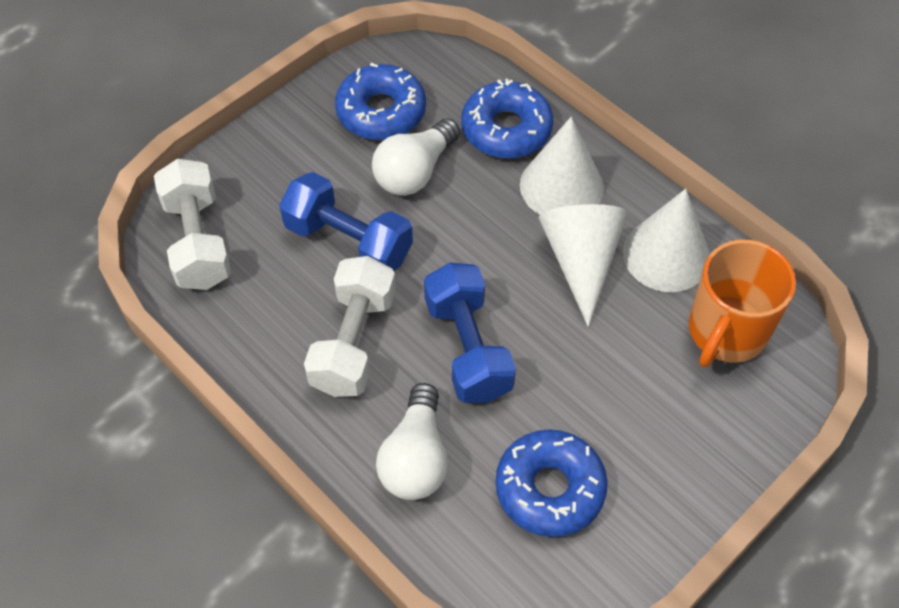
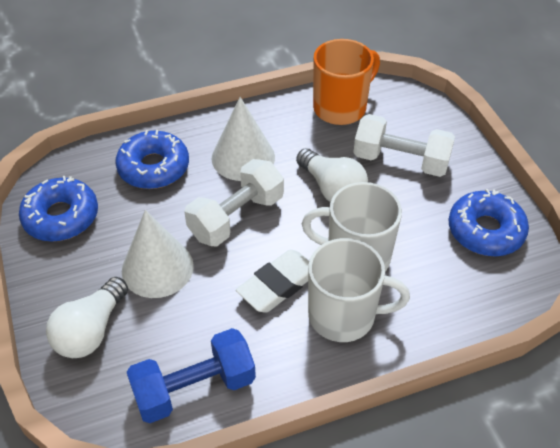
blue dumbbell: 2 -> 1
white cone: 3 -> 2
white eraser: 0 -> 1
white mug: 0 -> 2

